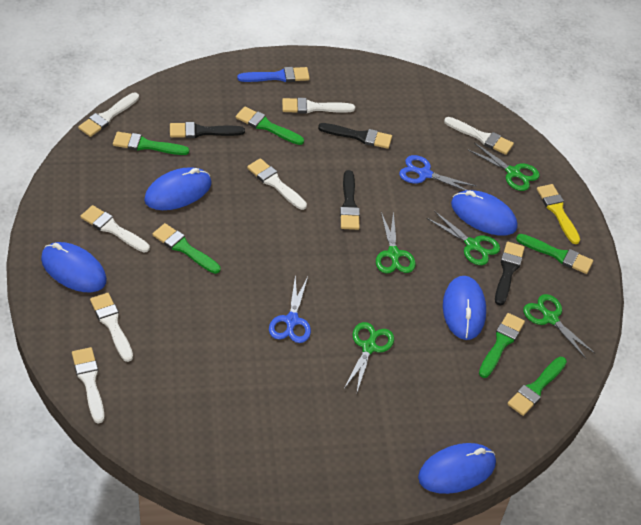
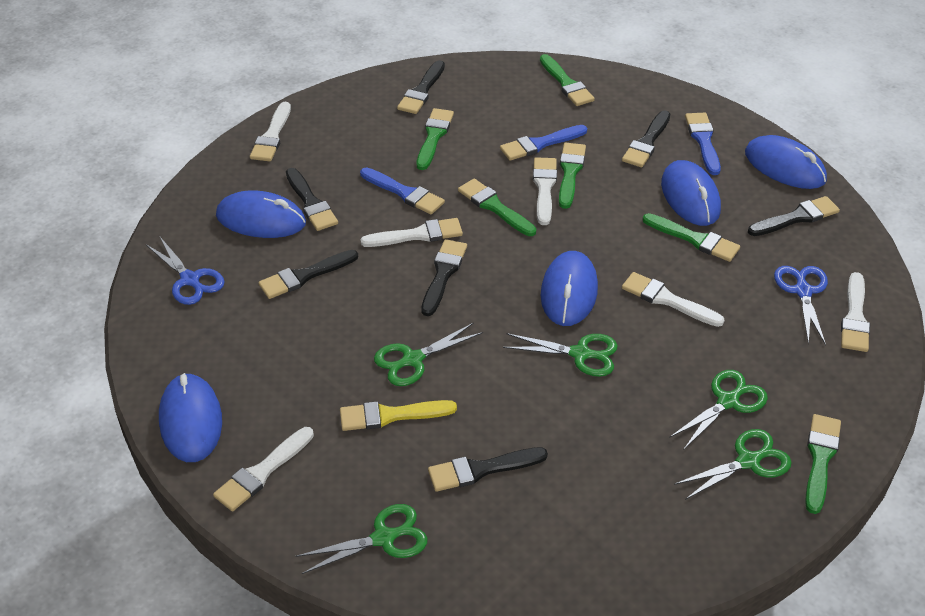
black brush: 4 -> 7
blue brush: 1 -> 3
white brush: 7 -> 6

